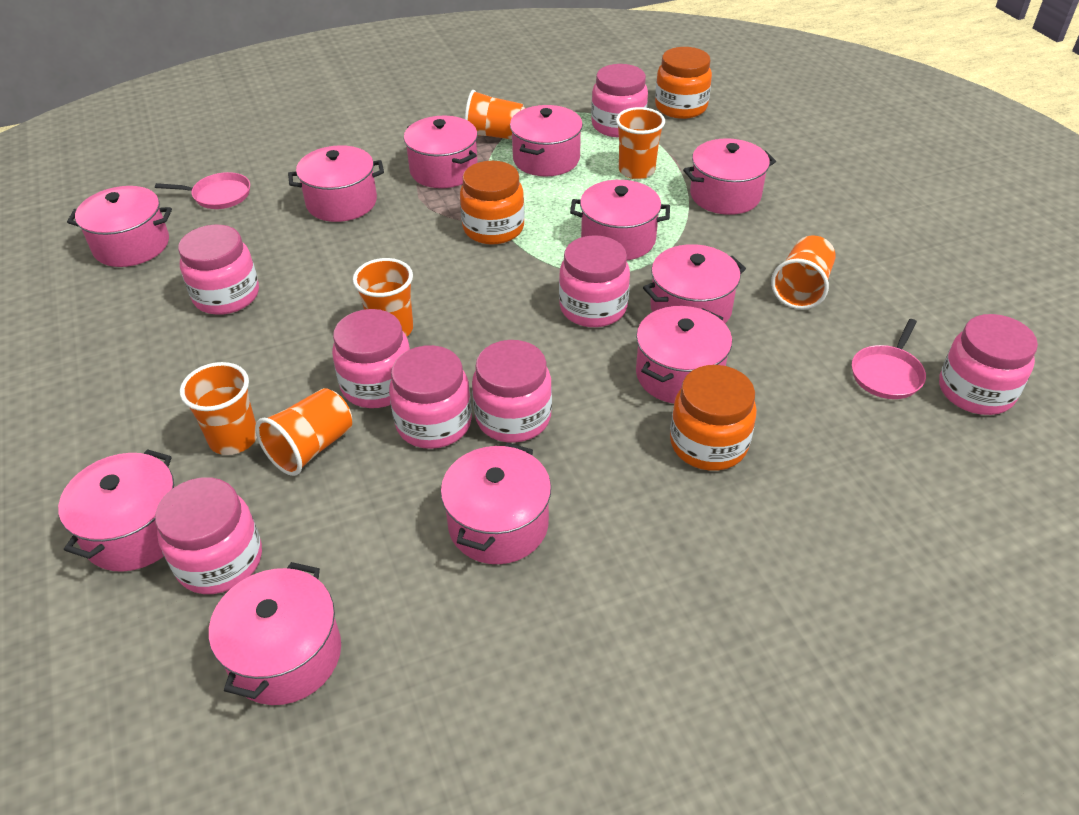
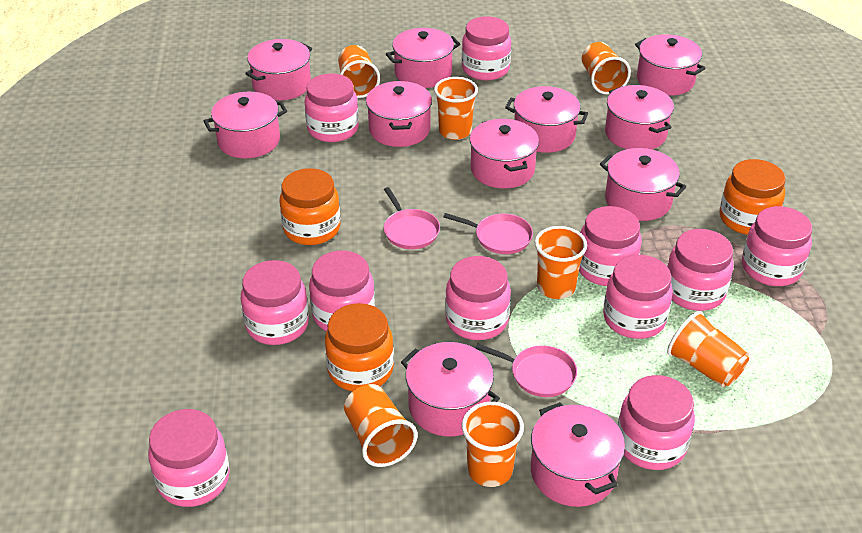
orange cup: 6 -> 7
pink jar: 8 -> 11
pink pan: 2 -> 3

